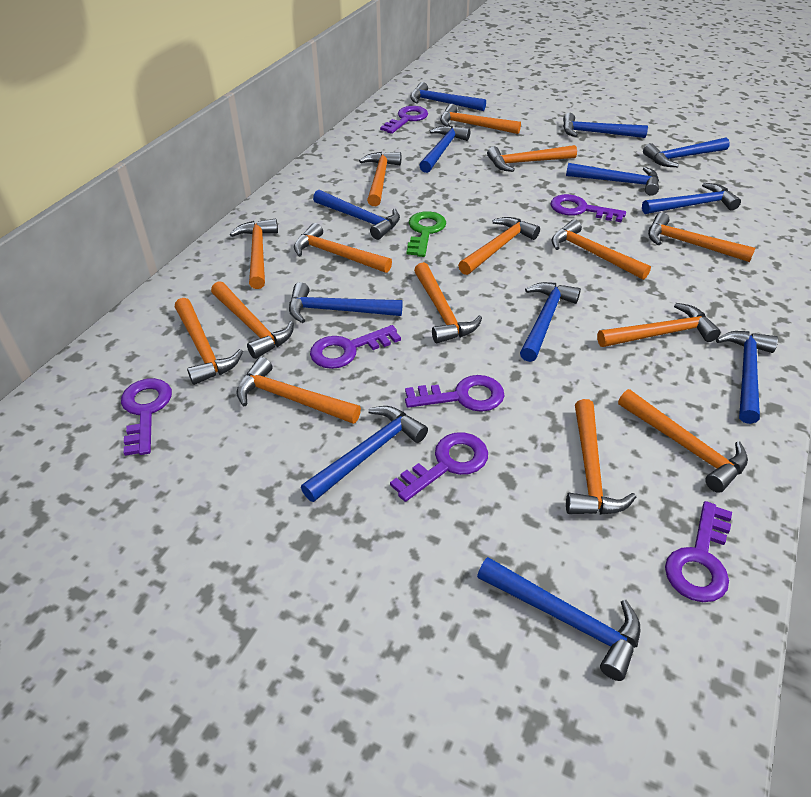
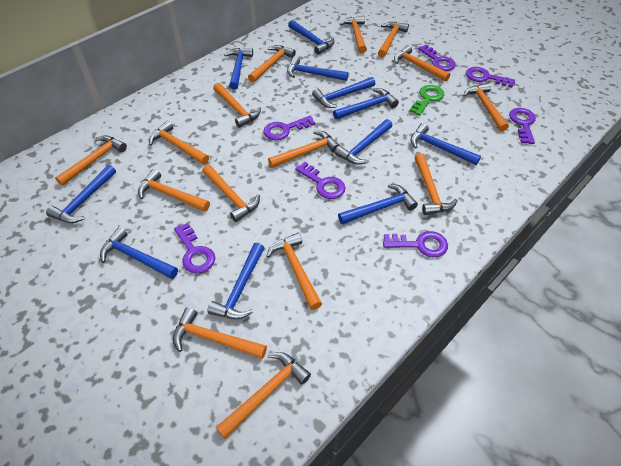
blue hammer: 12 -> 11

